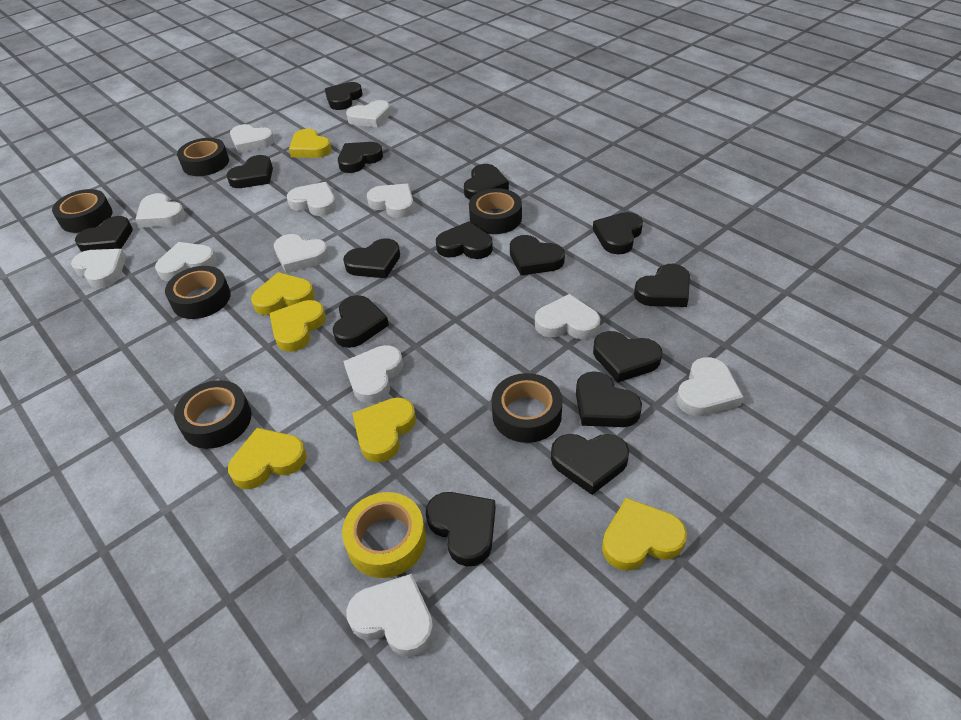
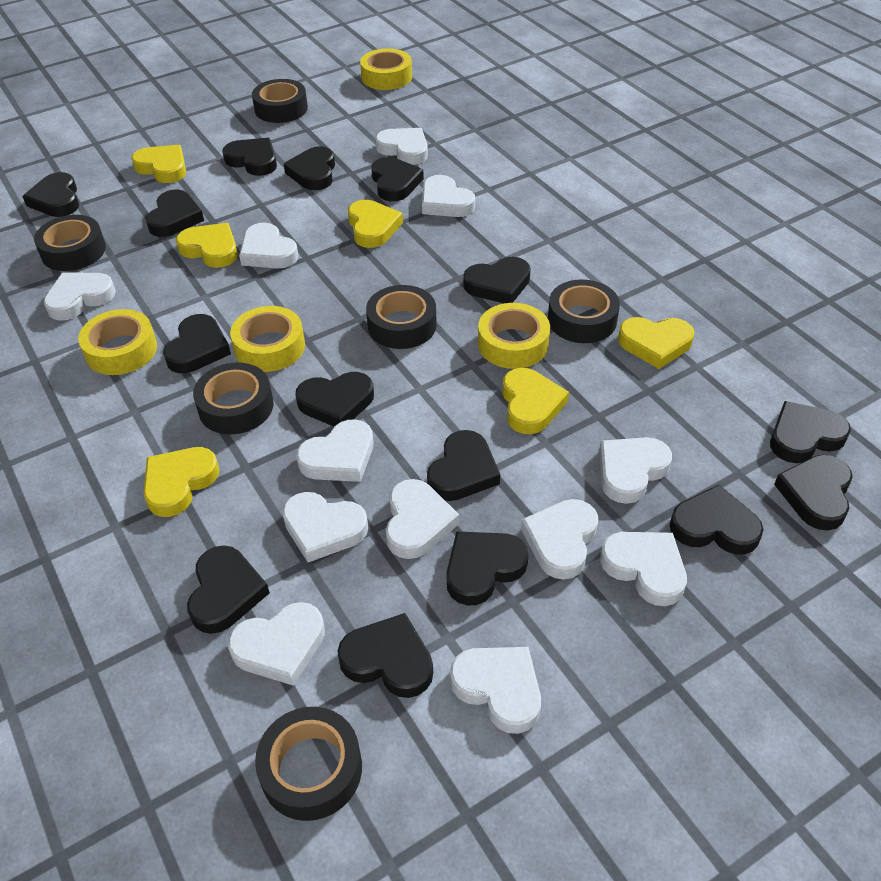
yellow tape: 1 -> 4

